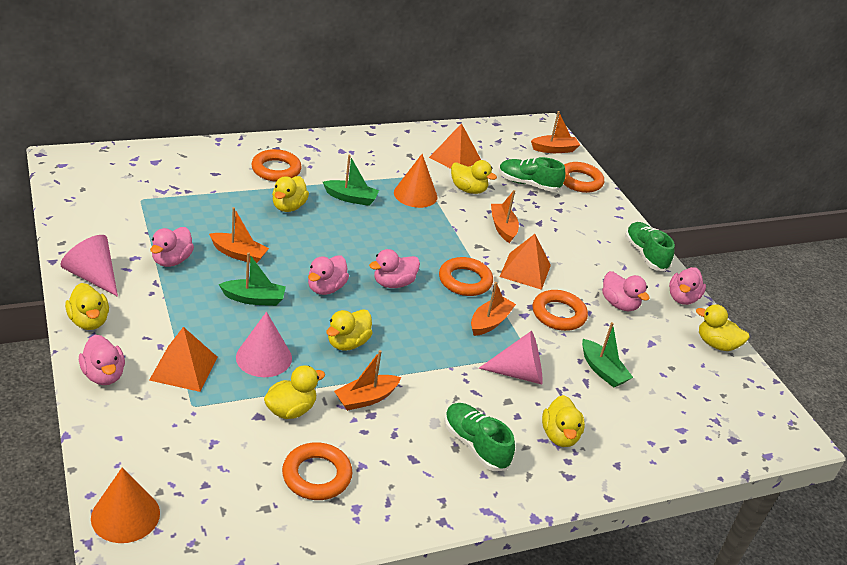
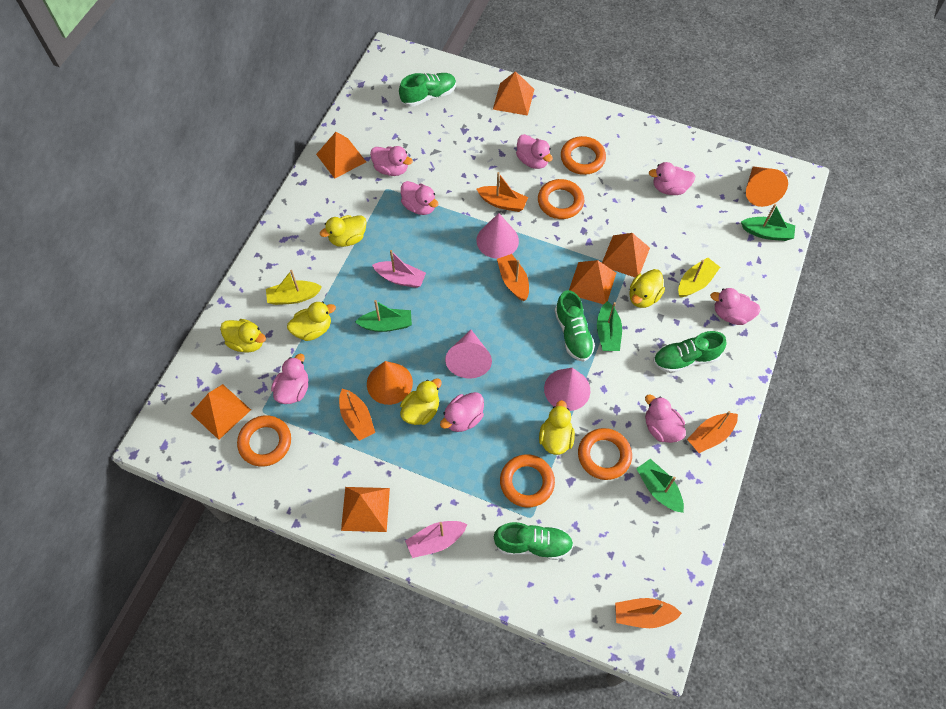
green boat: 3 -> 4
green shoe: 3 -> 4
orange pyramid: 3 -> 6
pink boat: 0 -> 2
pink duck: 6 -> 8
yellow boat: 0 -> 2
yellow duck: 7 -> 6

